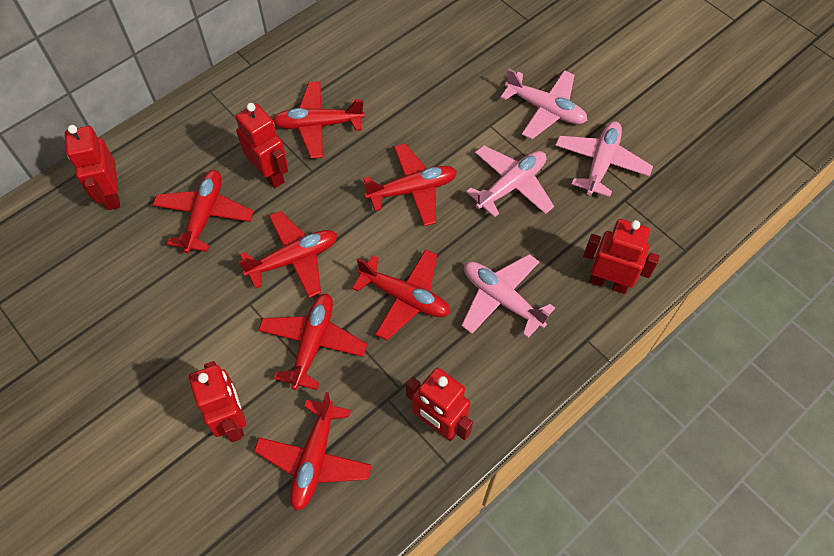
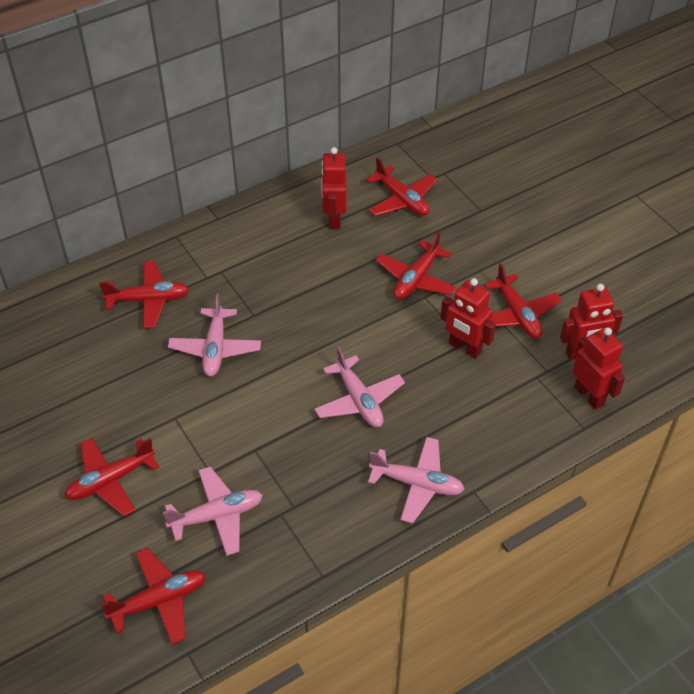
red plane: 7 -> 6
red robot: 5 -> 4

